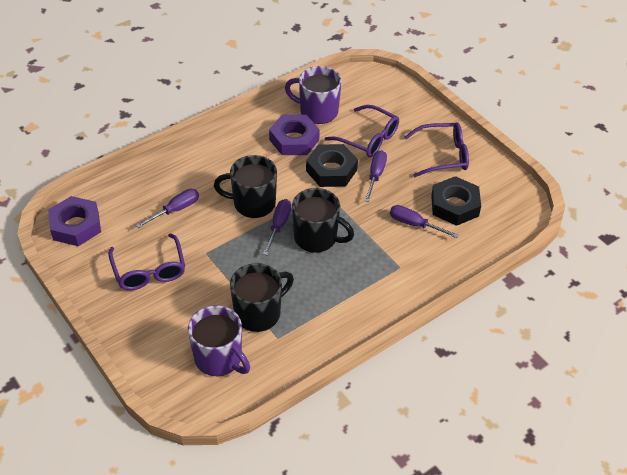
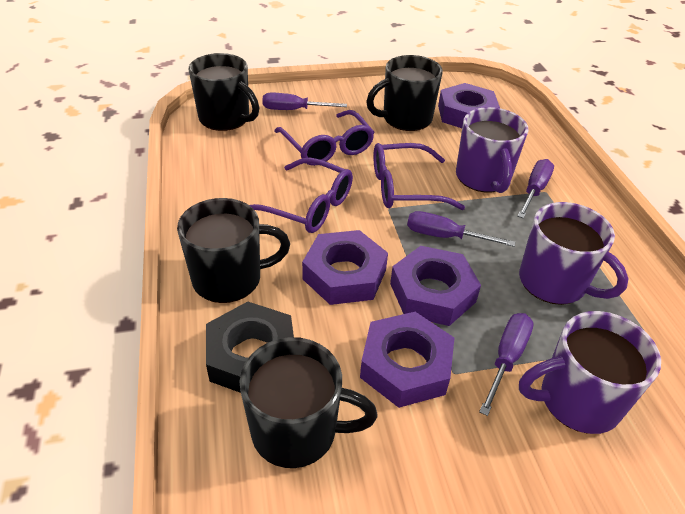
black mug: 3 -> 4
black nut: 2 -> 1
purple mug: 2 -> 3
purple nut: 2 -> 4

